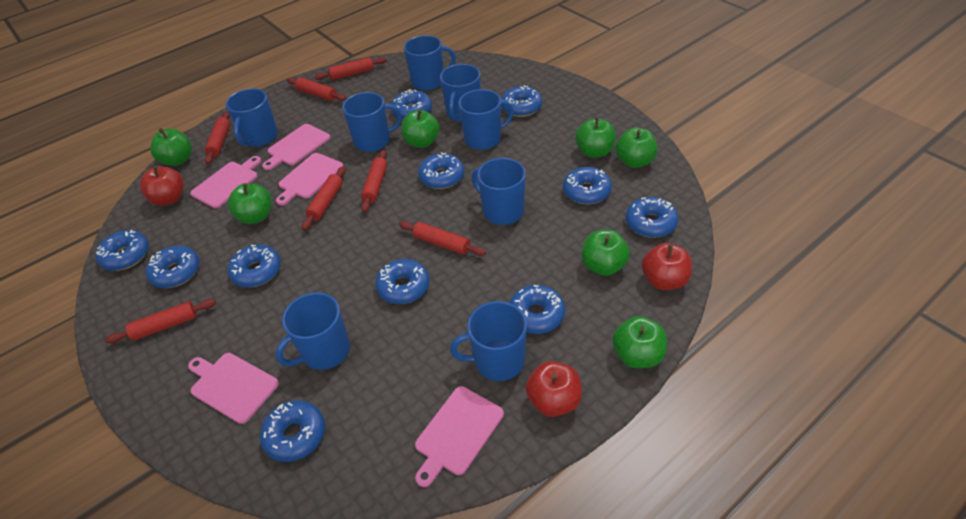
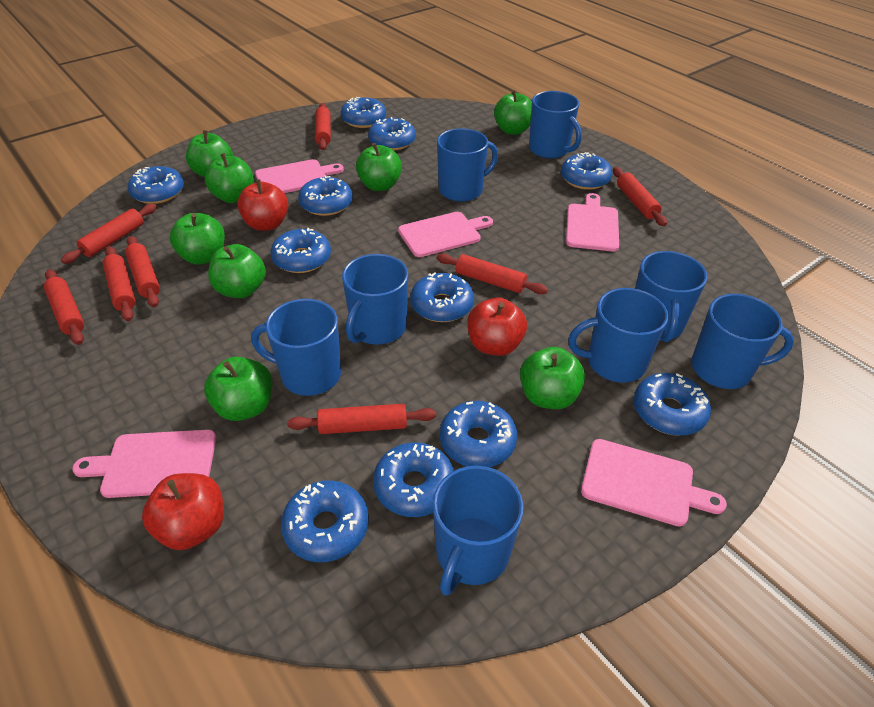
green apple: 7 -> 8
red rolling pin: 7 -> 8

